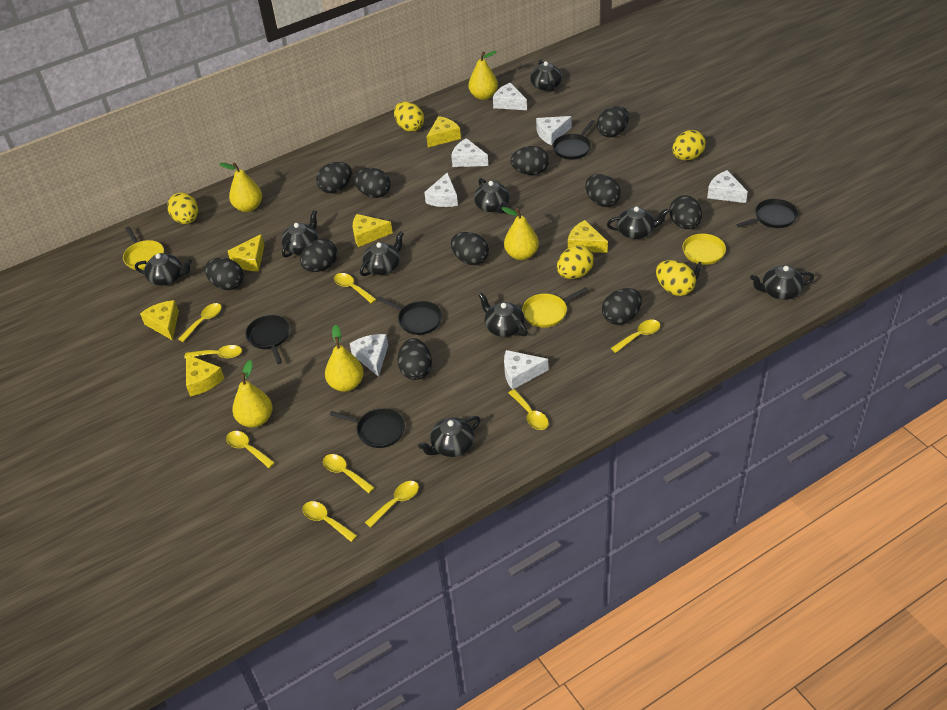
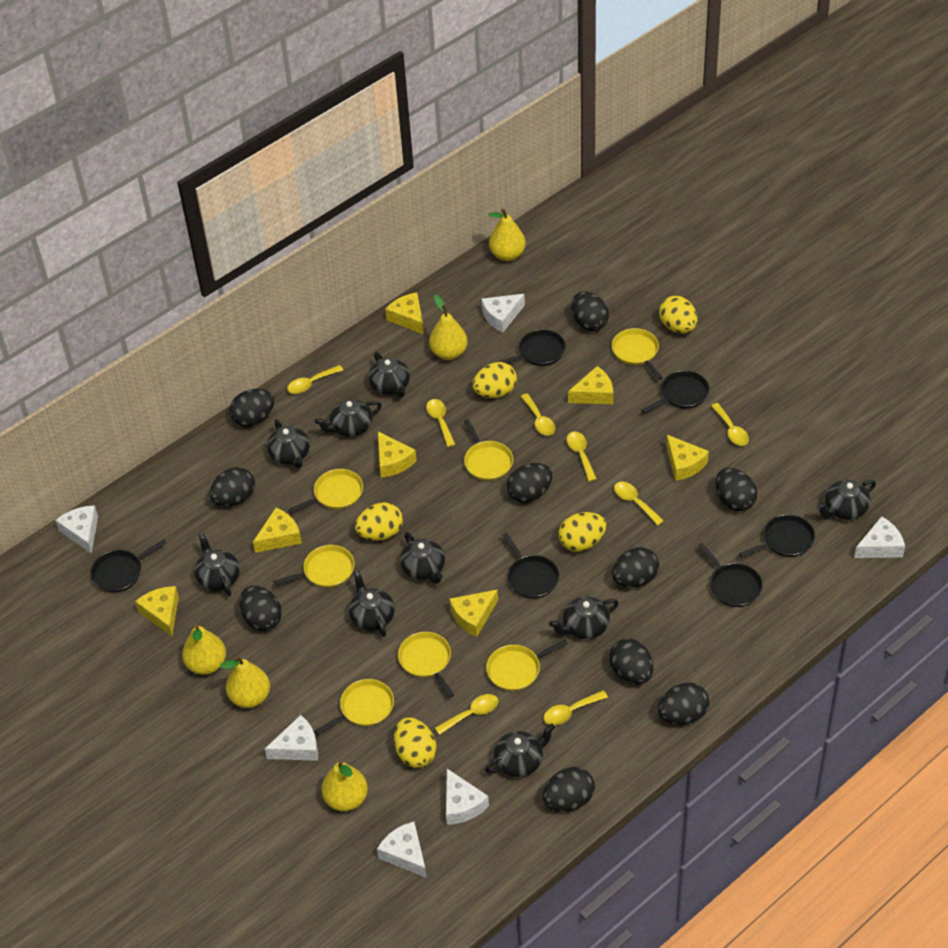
black egg: 11 -> 10
black pan: 5 -> 6
white cheese: 7 -> 6
yellow cheese: 6 -> 7
yellow pan: 3 -> 7
yellow spoon: 9 -> 8

